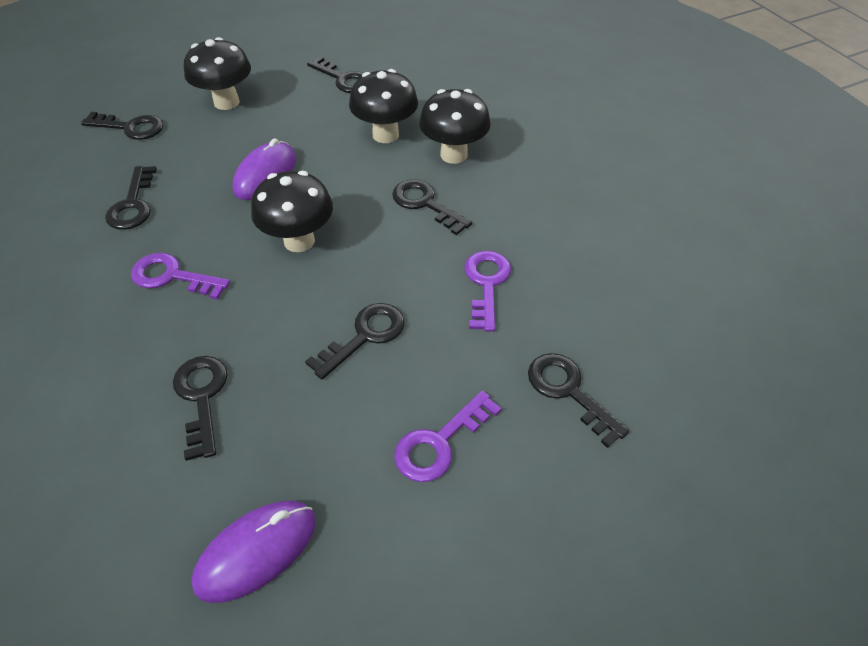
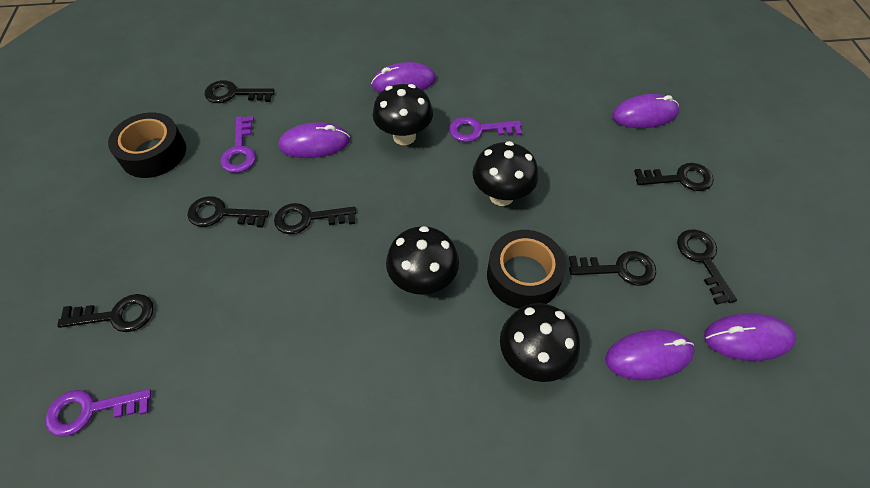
black tape: 0 -> 2
purple mouse: 2 -> 5

